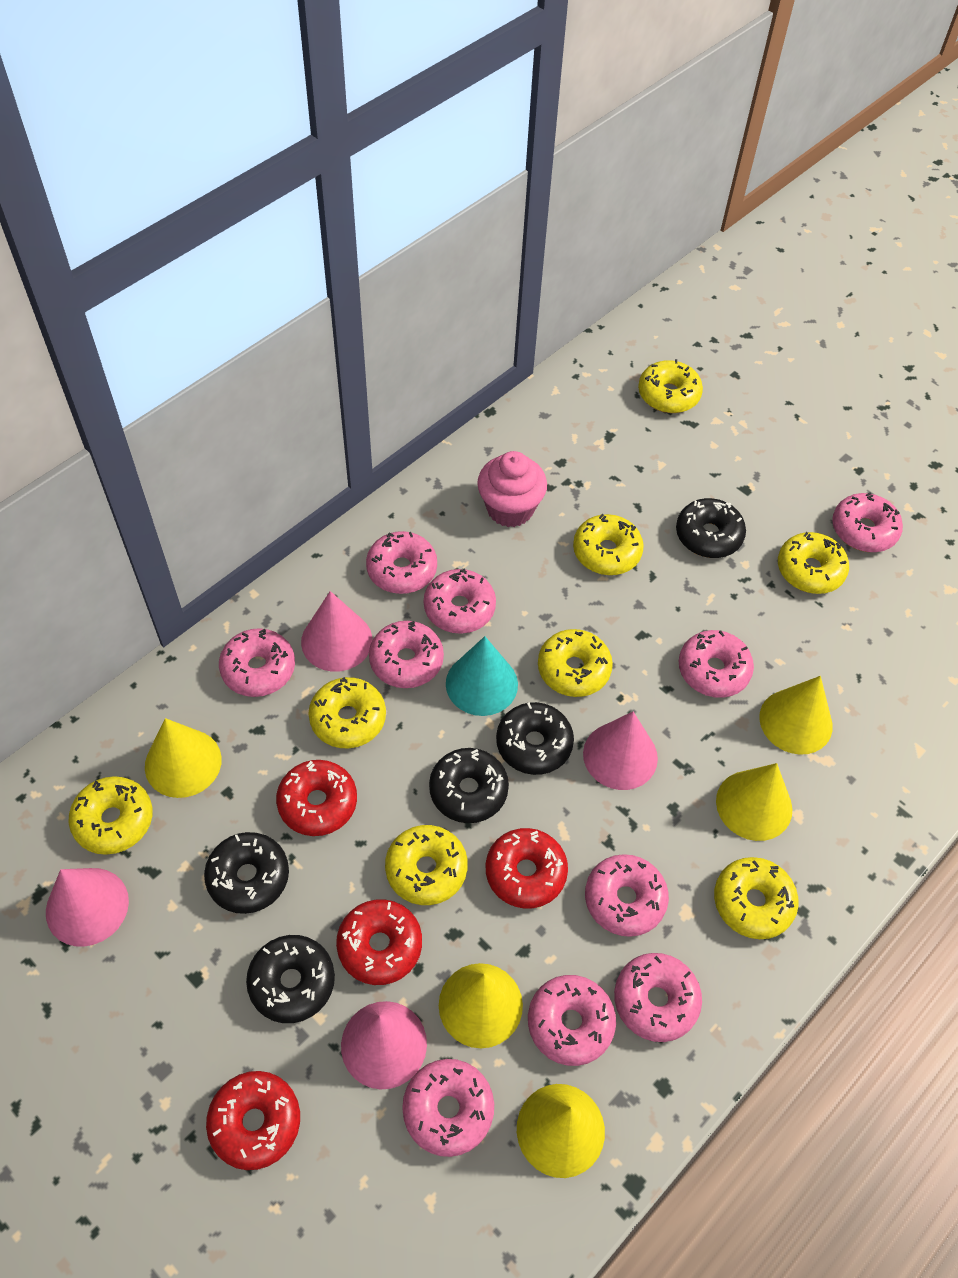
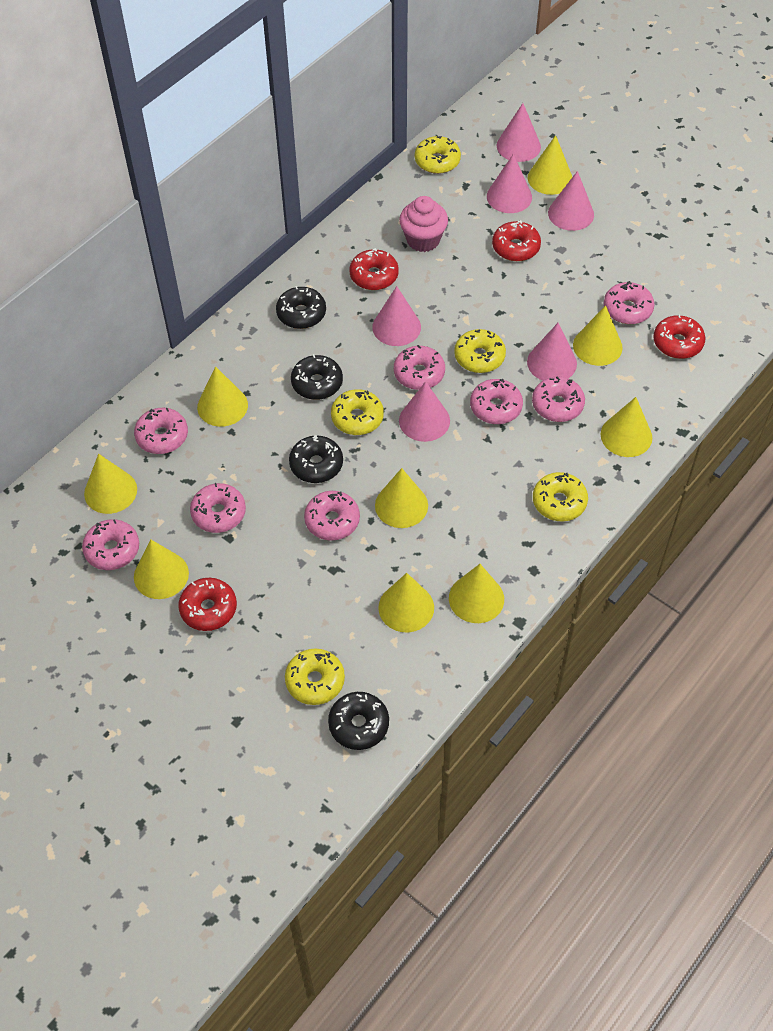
black donut: 5 -> 4
pink cone: 4 -> 6
pink donut: 10 -> 8
turquoise cone: 1 -> 0
yellow cone: 5 -> 9
yellow donut: 8 -> 5

